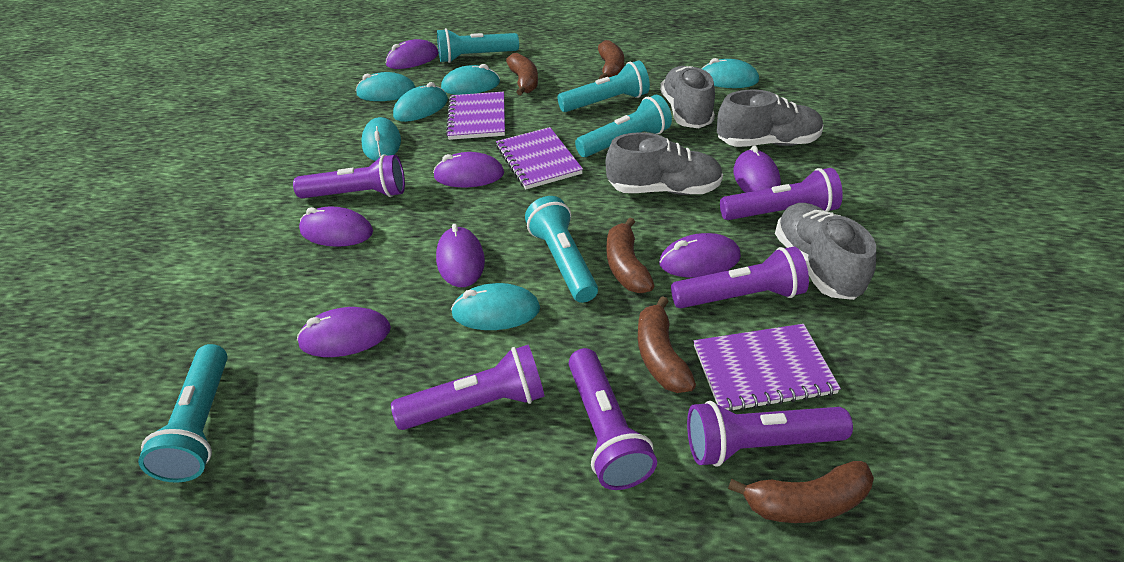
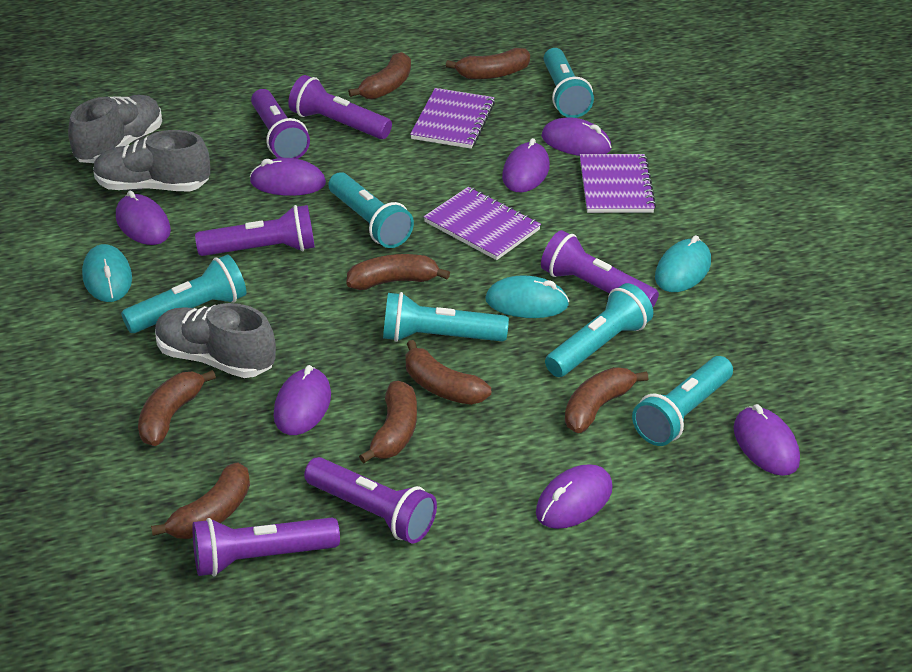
brown banana: 5 -> 8
grey shoe: 4 -> 3
turquoise flashlight: 5 -> 6
turquoise mouse: 6 -> 3

